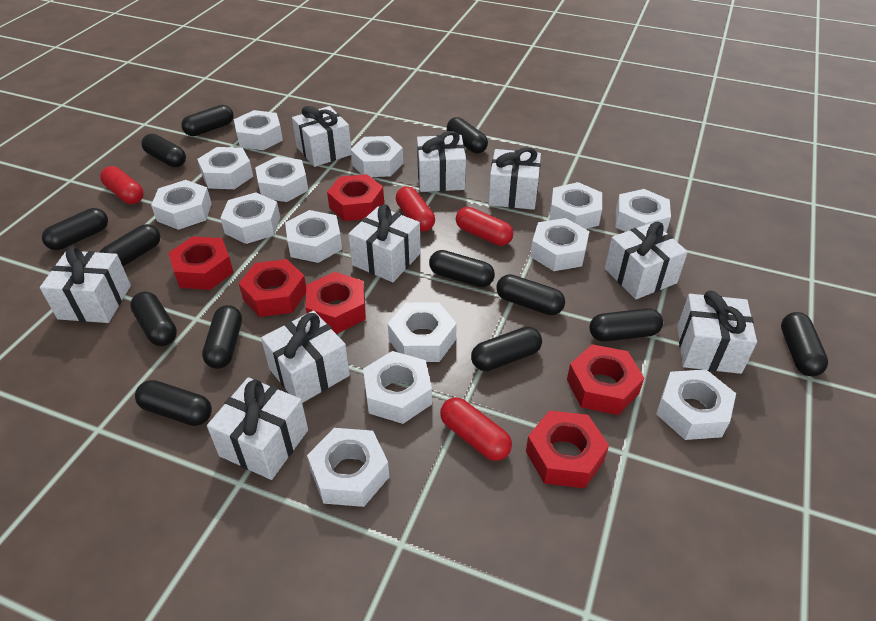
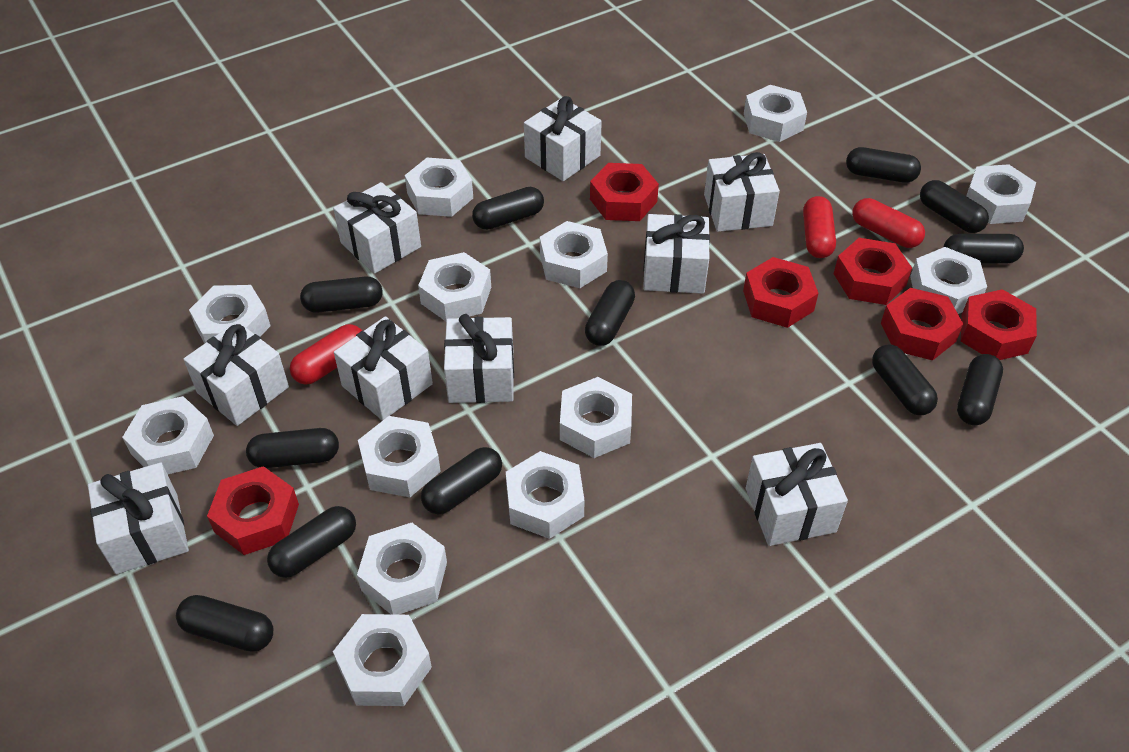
black capsule: 13 -> 12
red capsule: 4 -> 3
white nut: 14 -> 13

